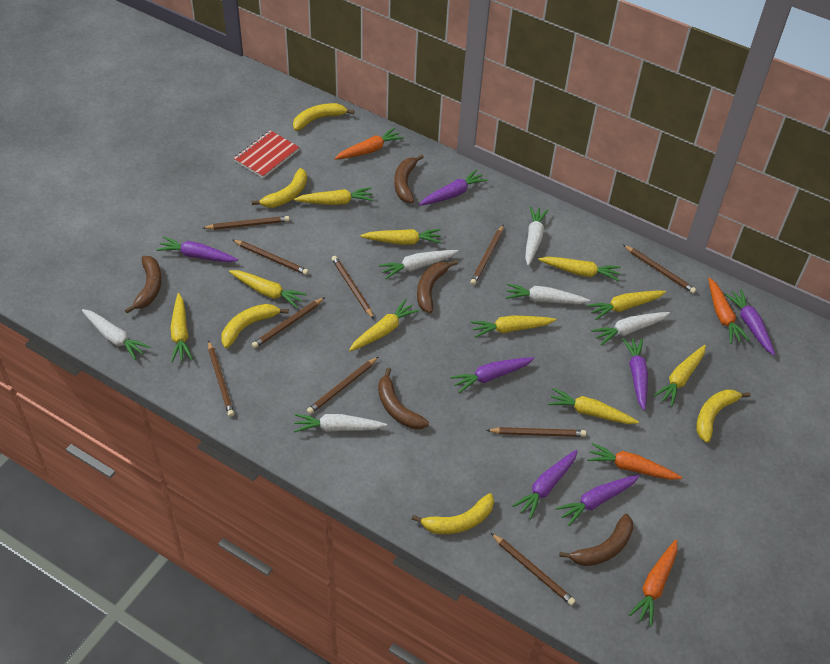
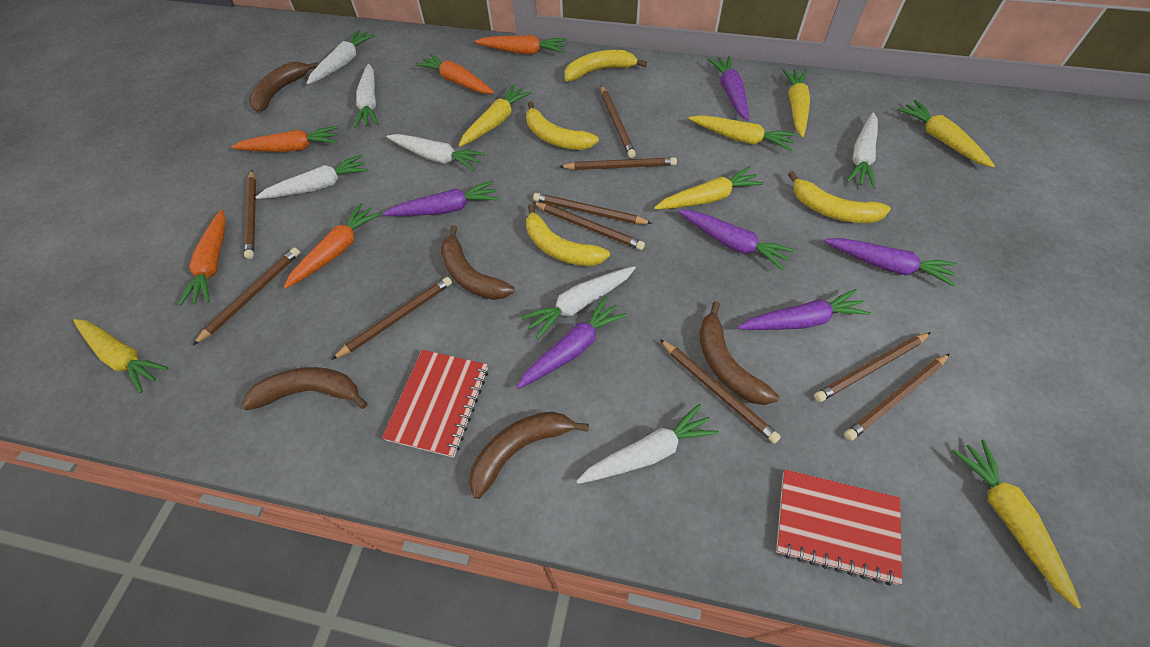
orange carrot: 4 -> 5
purple carrot: 7 -> 6
red notebook: 1 -> 2
white carrot: 6 -> 7
yellow banana: 5 -> 4
yellow carrot: 10 -> 7

